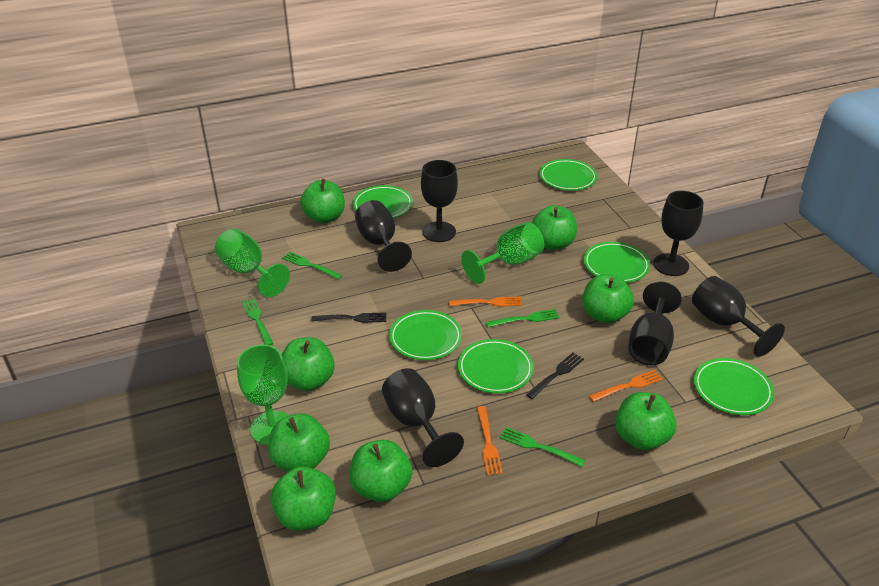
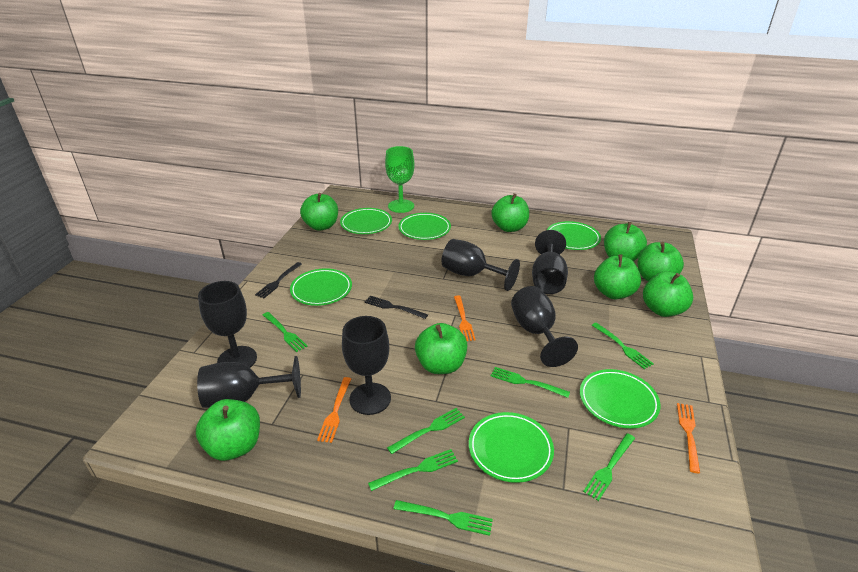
green fork: 4 -> 7
green goblet: 3 -> 1

